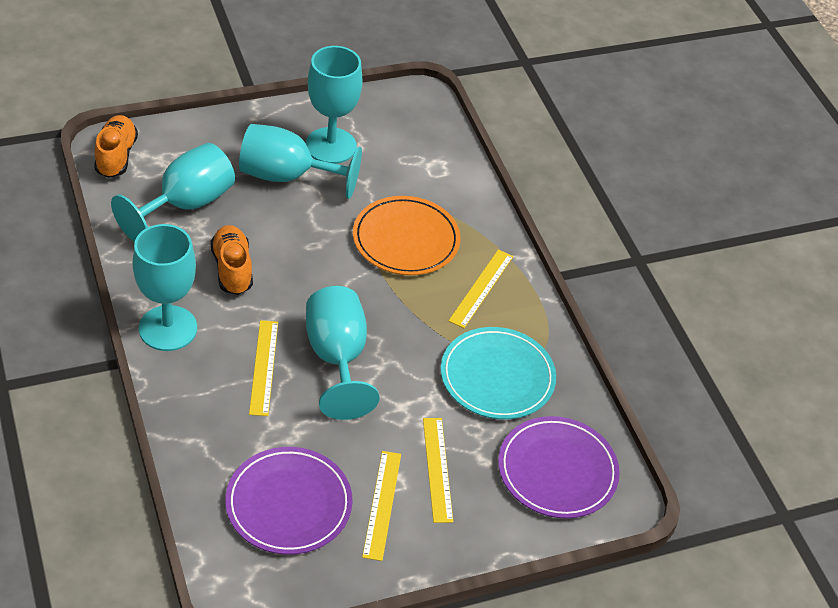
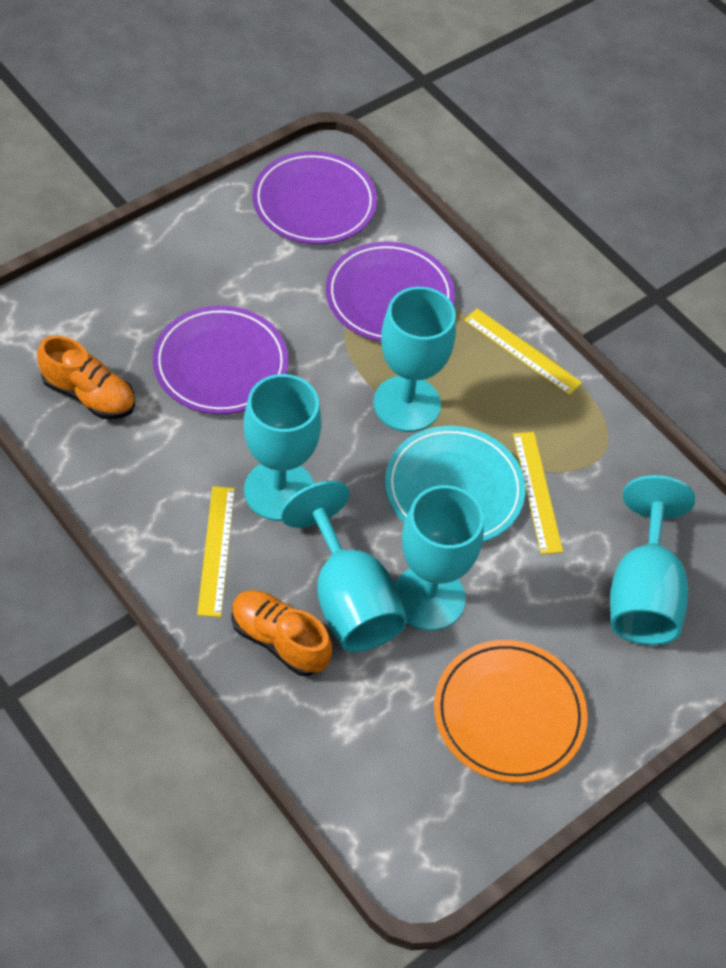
purple plate: 2 -> 3
yellow ruler: 4 -> 3

